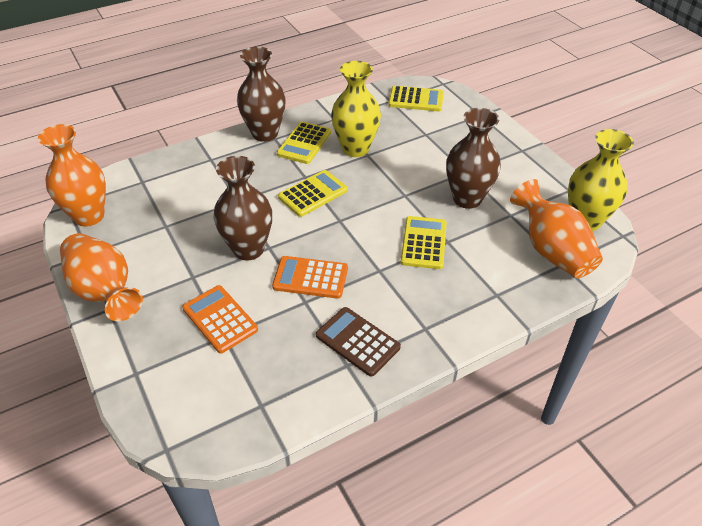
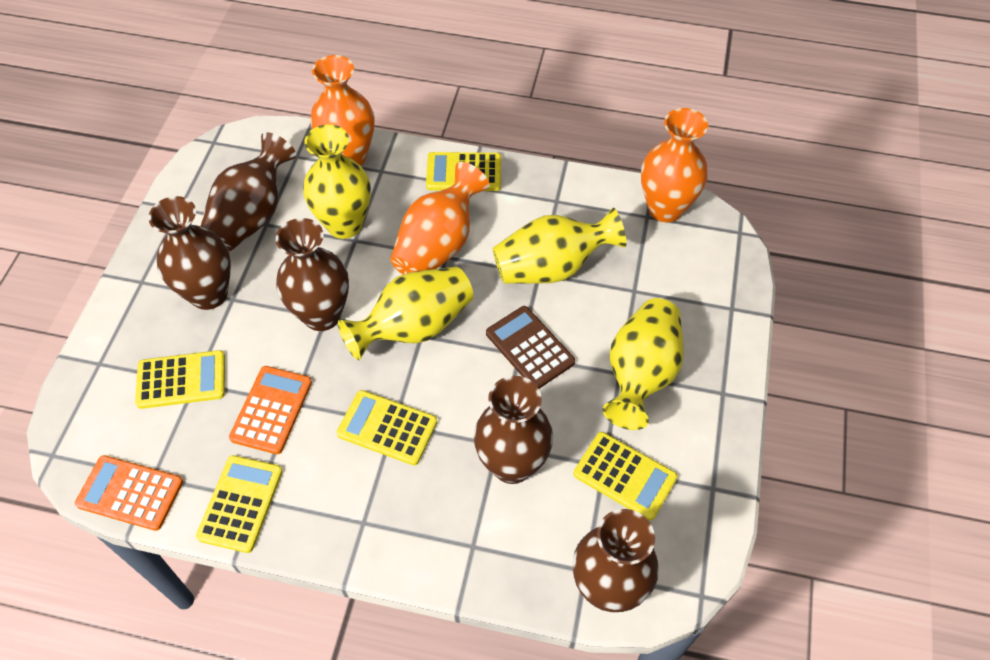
brown vase: 3 -> 5
yellow calculator: 4 -> 5
yellow vase: 2 -> 4

